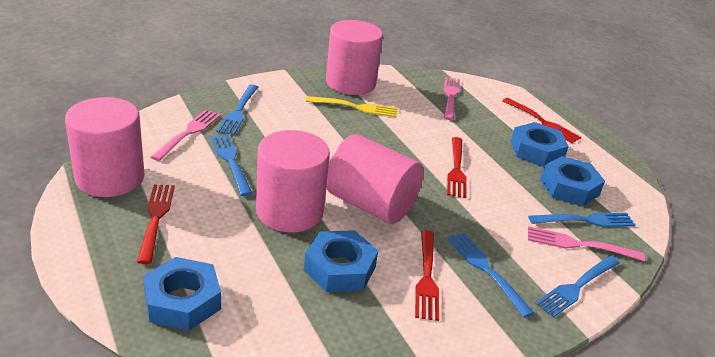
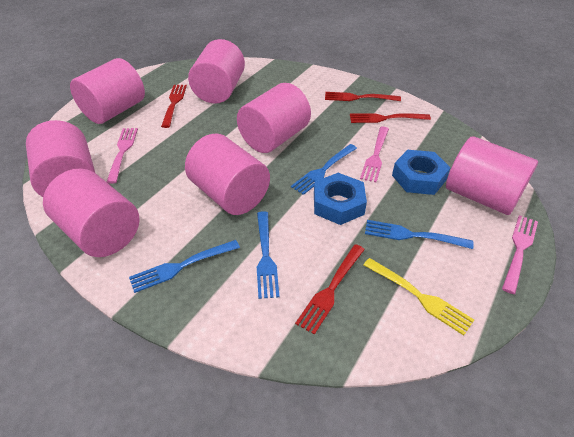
blue fork: 5 -> 4
blue nut: 4 -> 2
pink cylinder: 4 -> 7

